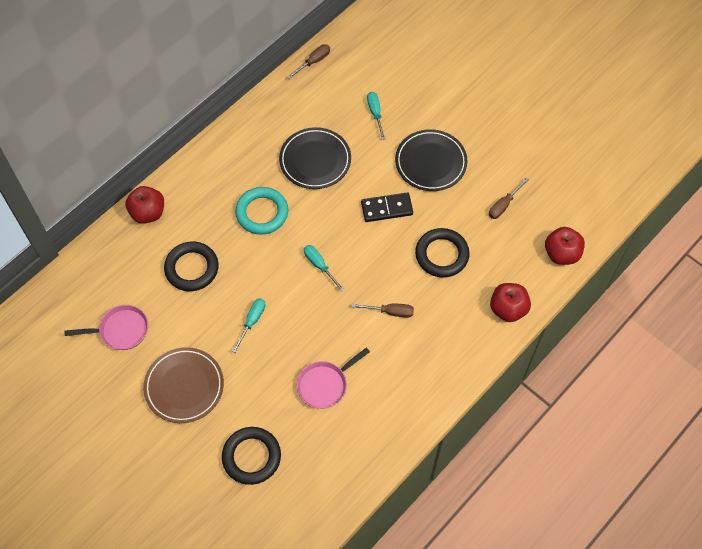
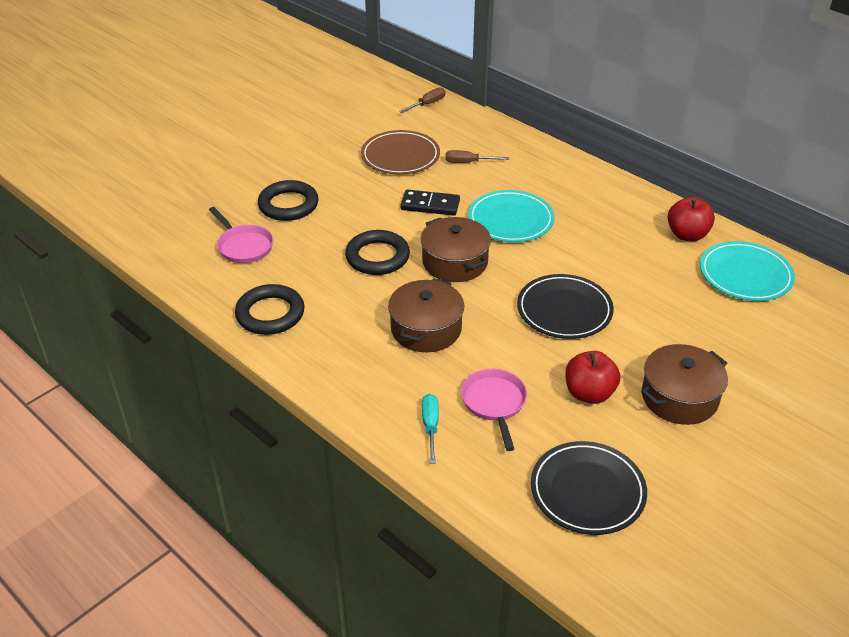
brown pot: 0 -> 3
brown screwdriver: 3 -> 2
red apple: 3 -> 2
turquoise plate: 0 -> 2
turquoise ring: 1 -> 0
turquoise screwdriver: 3 -> 1

